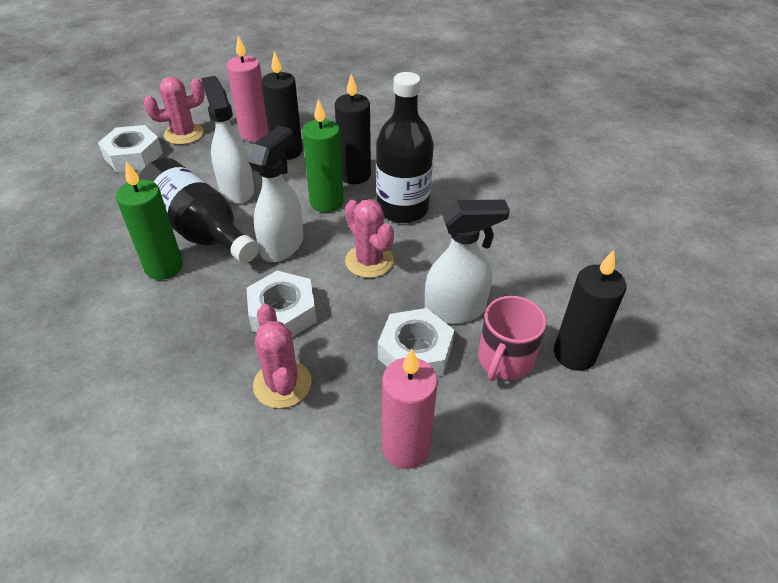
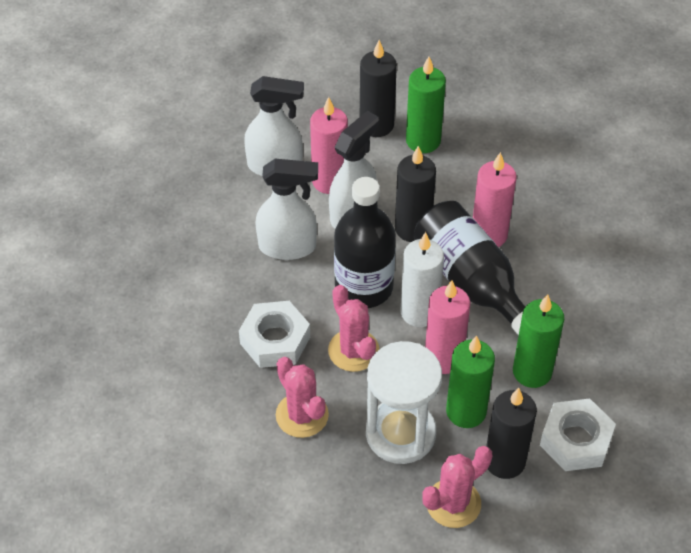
green candle: 2 -> 3
pink candle: 2 -> 3
pink mug: 1 -> 0
white candle: 0 -> 1
white hourglass: 0 -> 1
white nut: 3 -> 2

